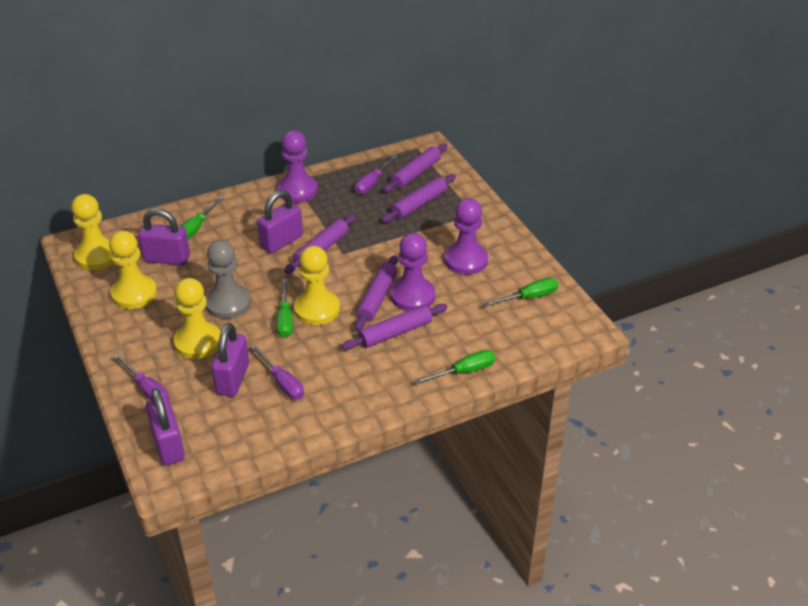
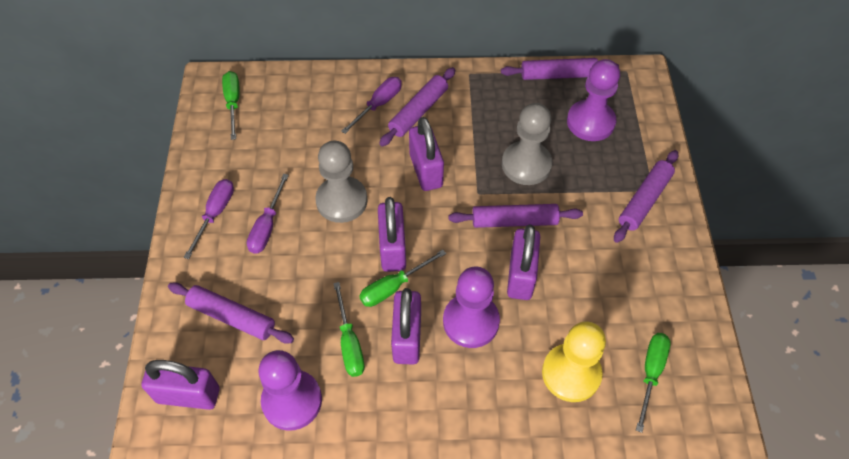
grey pawn: 1 -> 2
purple padlock: 4 -> 5
yellow pawn: 4 -> 1

